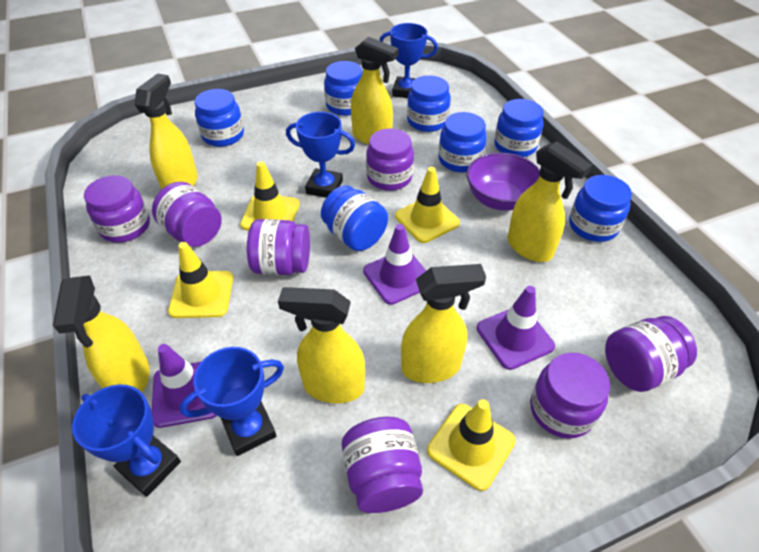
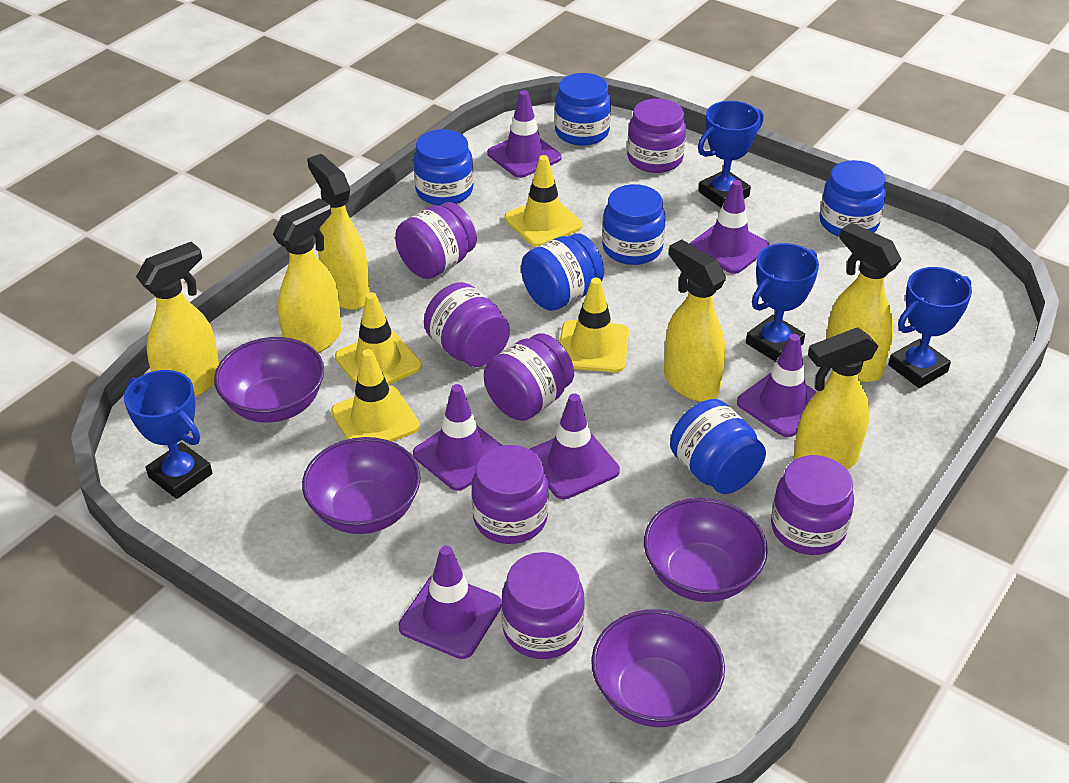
blue jar: 7 -> 6
purple bowl: 1 -> 4
purple traffic cone: 3 -> 6

